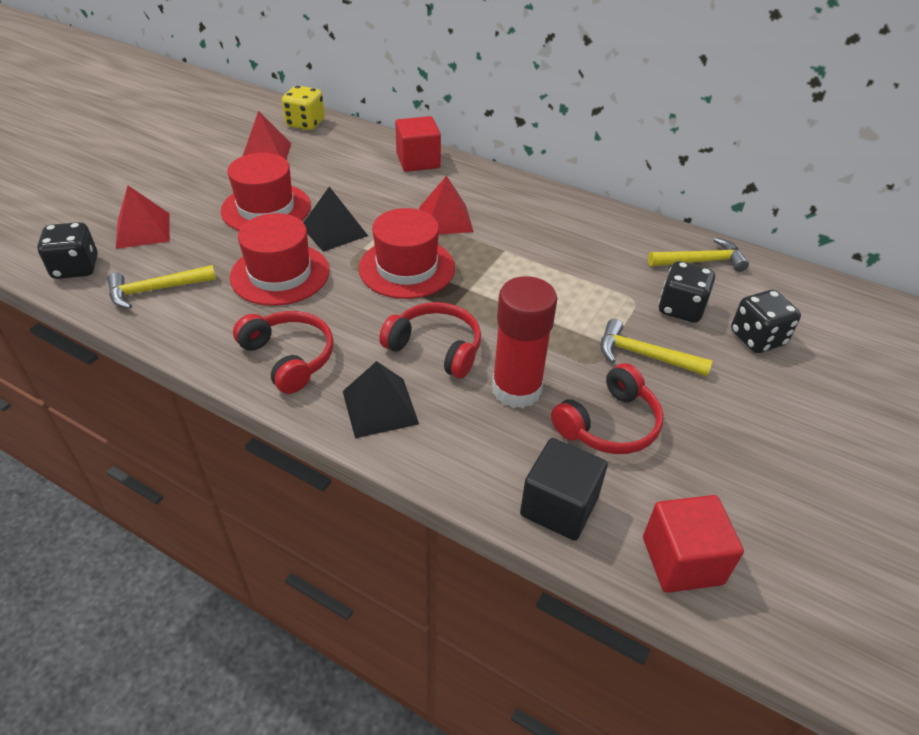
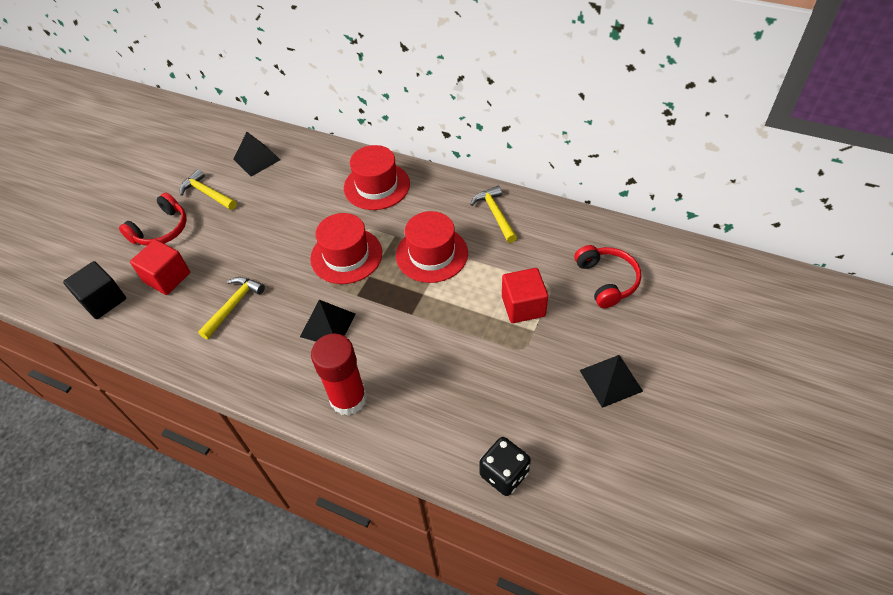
black dice: 3 -> 1
black pyramid: 2 -> 3
red headphones: 3 -> 2
red pyramid: 3 -> 0
yellow dice: 1 -> 0

